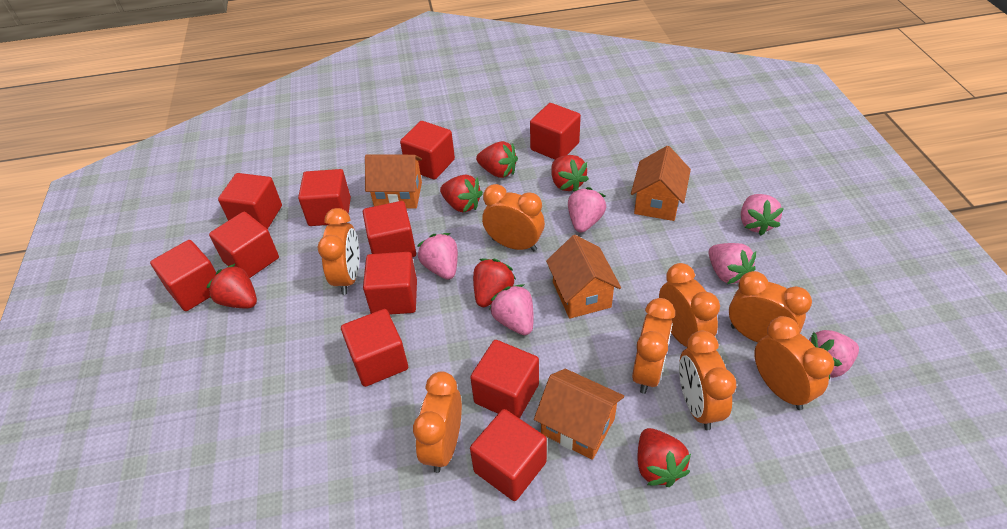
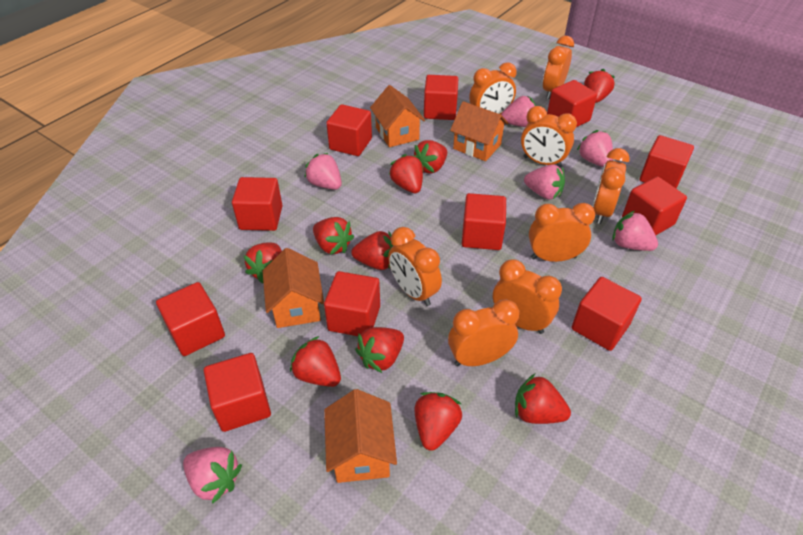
red strawberry: 6 -> 10

